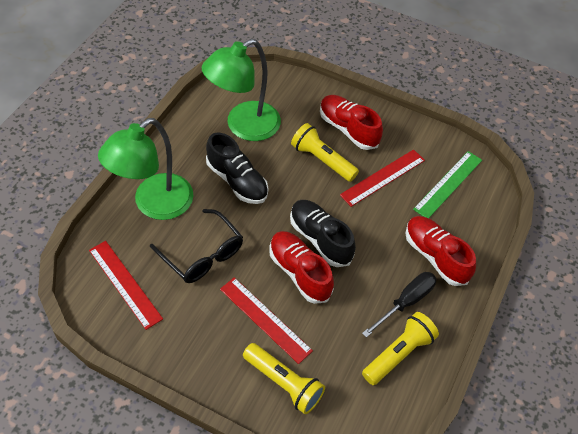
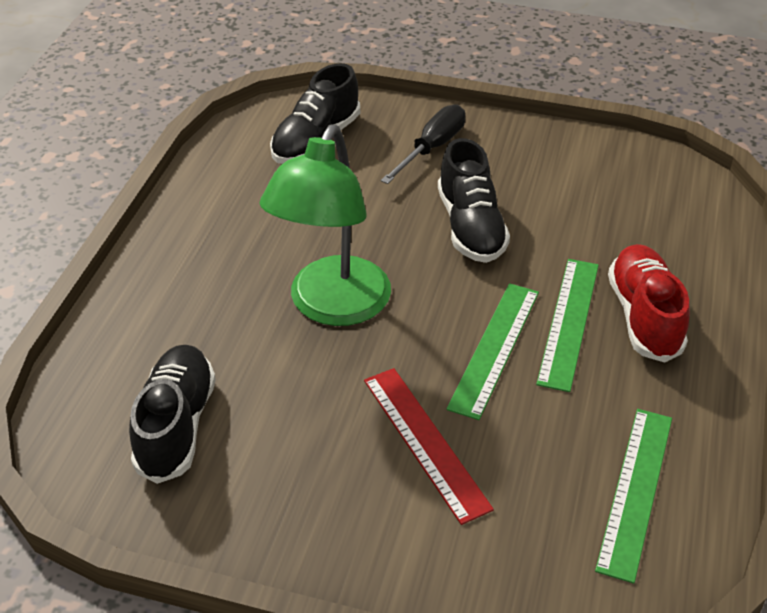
black glasses: 1 -> 0
black shoe: 2 -> 3
green lamp: 2 -> 1
green ruler: 1 -> 3
red ruler: 3 -> 1
red shoe: 3 -> 1
yellow flashlight: 3 -> 0

